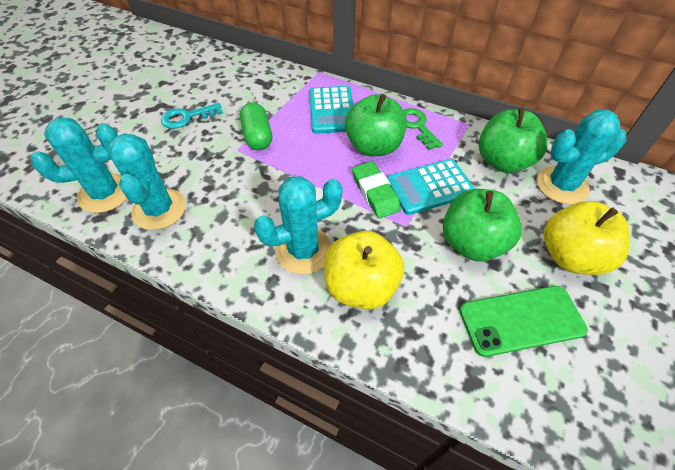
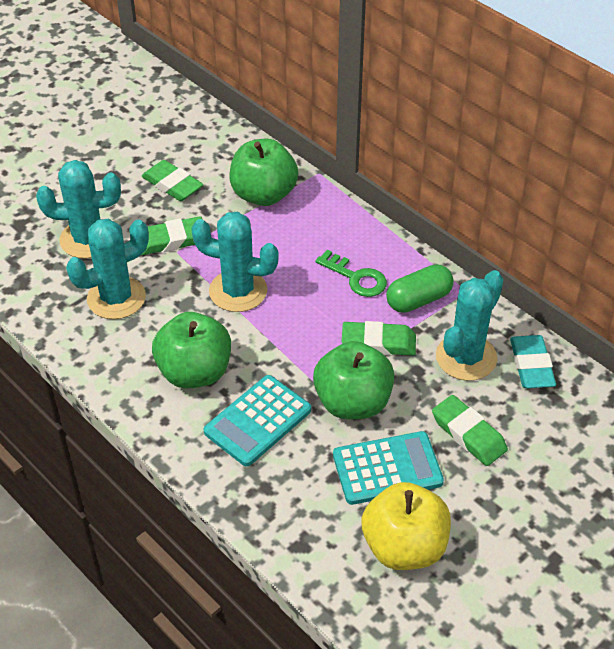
green eraser: 1 -> 4
green phone: 1 -> 0
turquoise eraser: 0 -> 1
turquoise key: 1 -> 0
yellow apple: 2 -> 1

